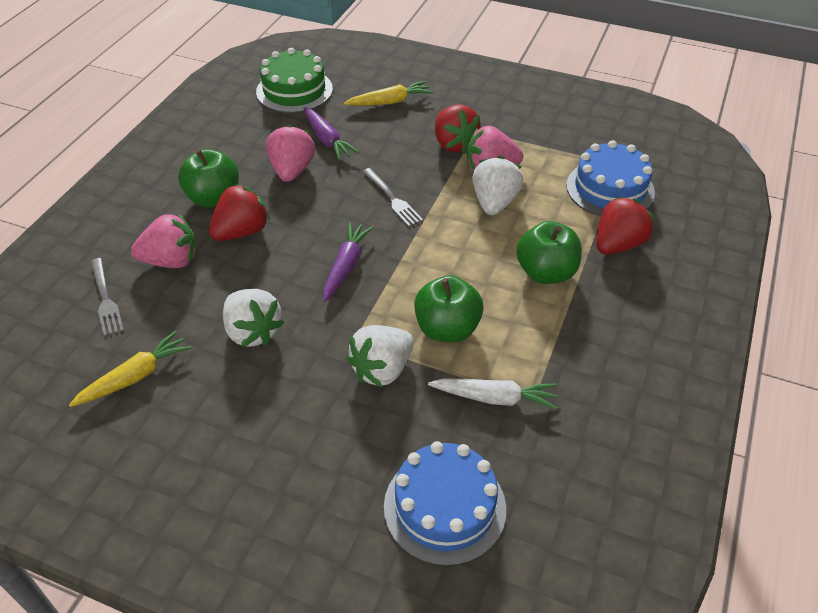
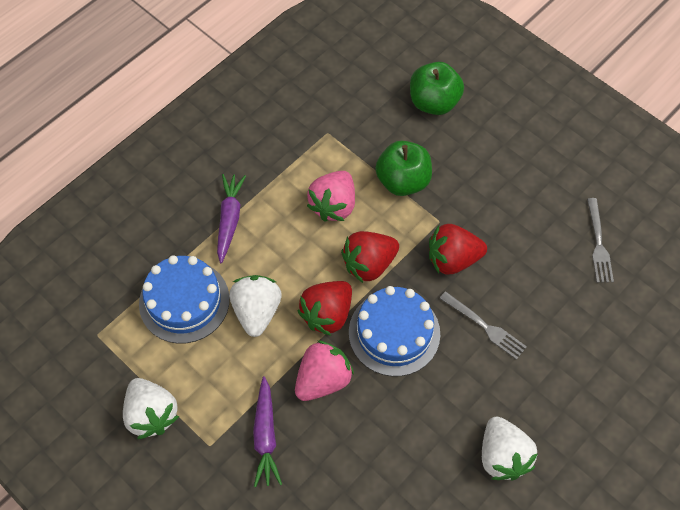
green apple: 3 -> 2
green cake: 1 -> 0
pink strawberry: 3 -> 2
white carrot: 1 -> 0
yellow carrot: 2 -> 0

